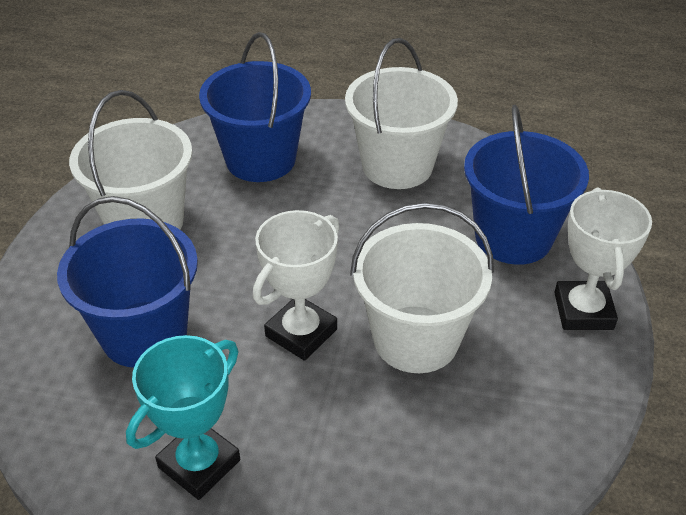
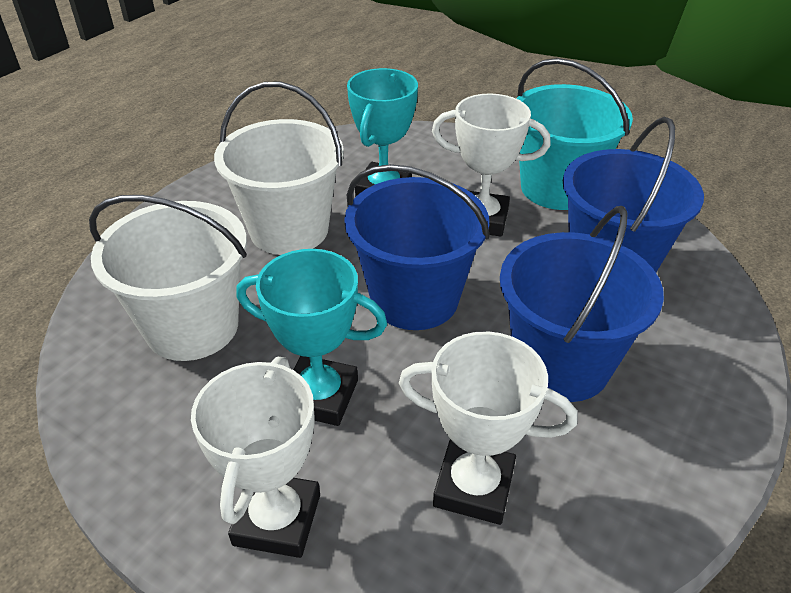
turquoise bucket: 0 -> 1
turquoise trophy: 1 -> 2
white bucket: 3 -> 2
white trophy: 2 -> 3

